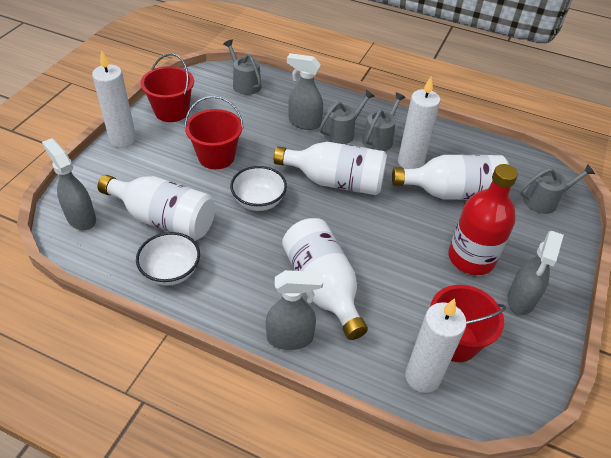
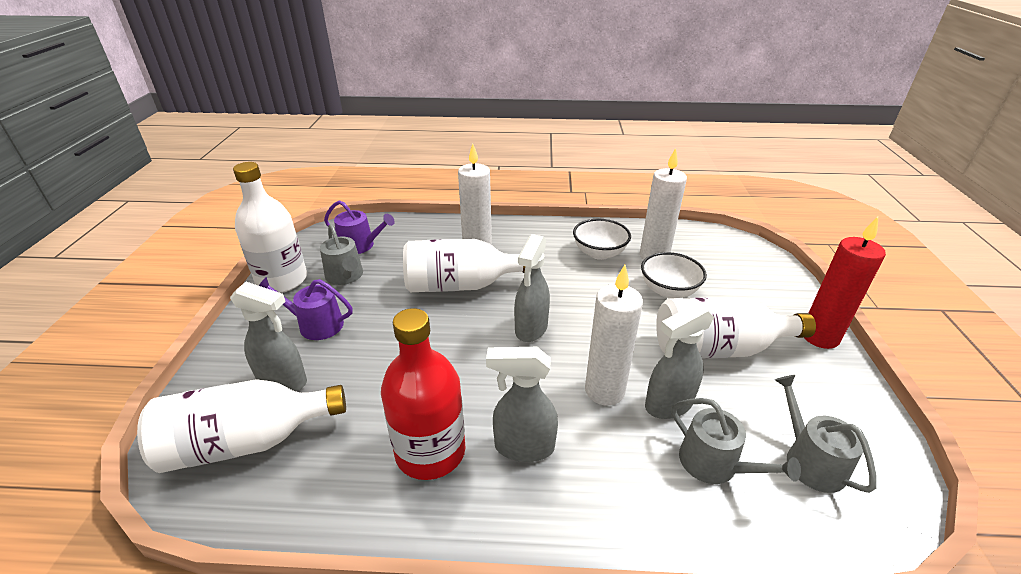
grey watering can: 4 -> 3
purple watering can: 0 -> 2
red bucket: 3 -> 0
red candle: 0 -> 1

